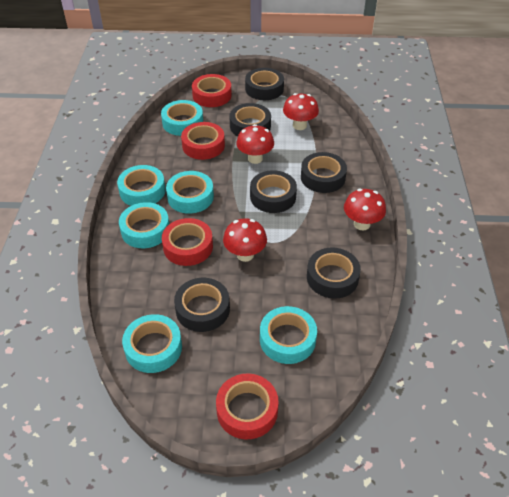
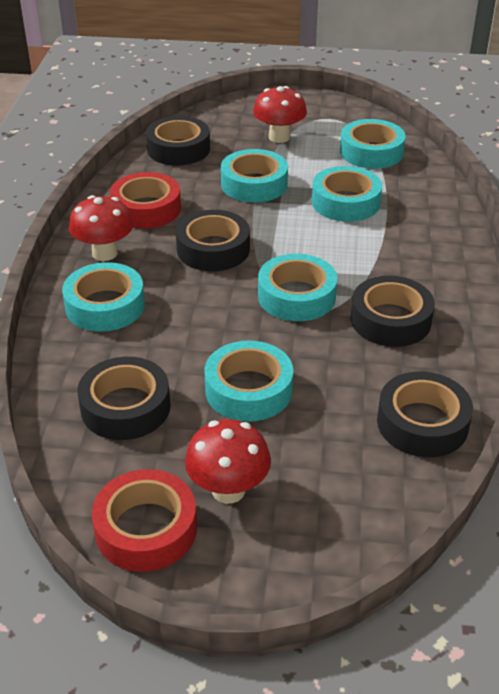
black tape: 6 -> 5
red mushroom: 4 -> 3
red tape: 4 -> 2

